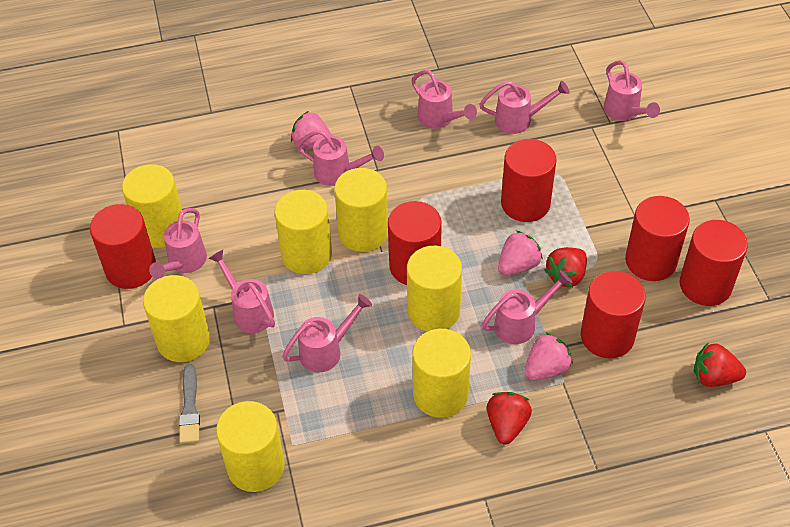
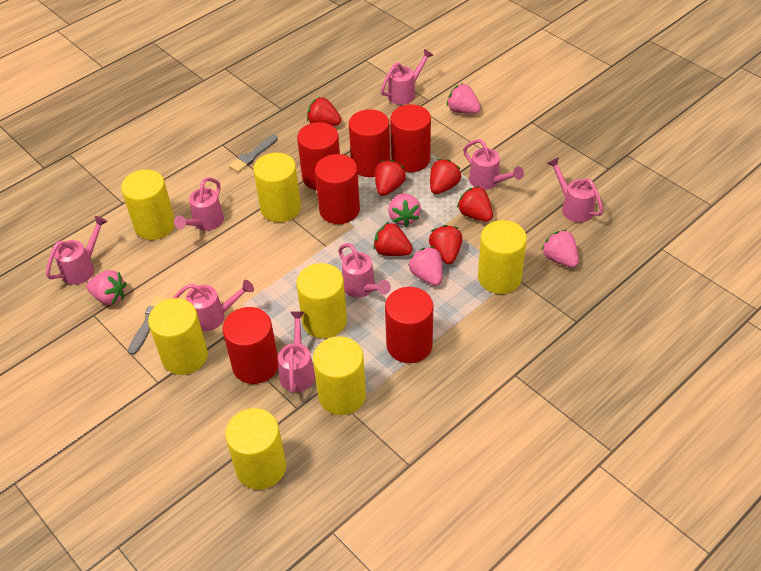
grey brush: 1 -> 2
pink strawberry: 3 -> 5
red strawberry: 3 -> 6

